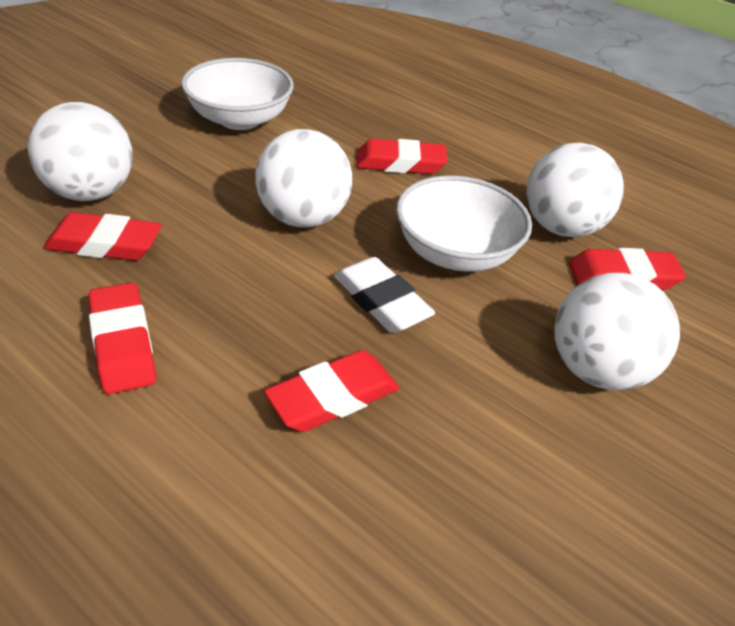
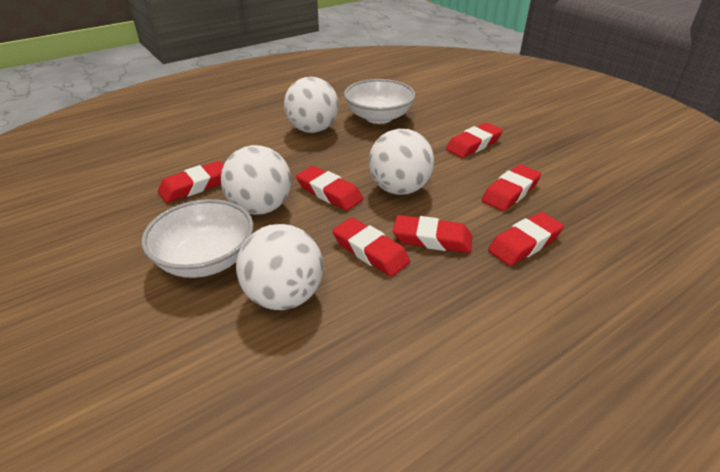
red eraser: 5 -> 7
white eraser: 1 -> 0

